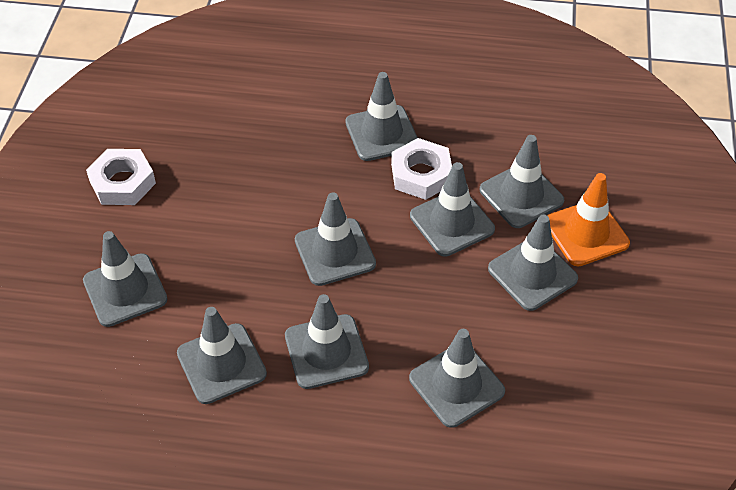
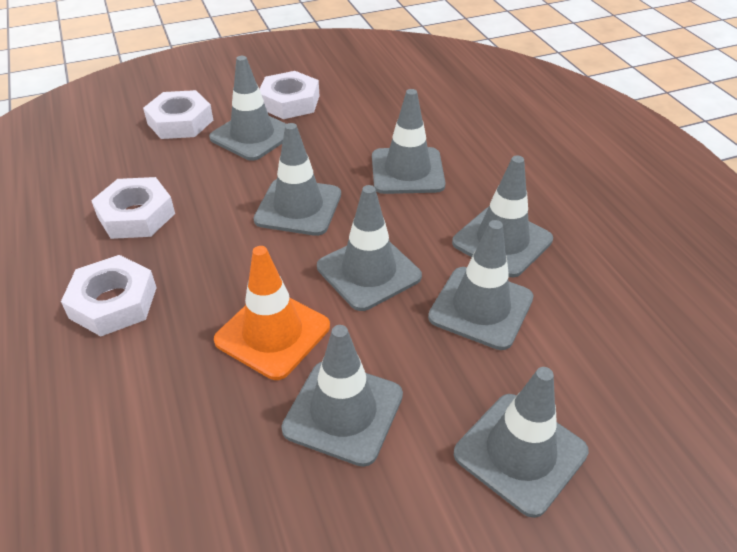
grey traffic cone: 9 -> 8
white nut: 2 -> 4

